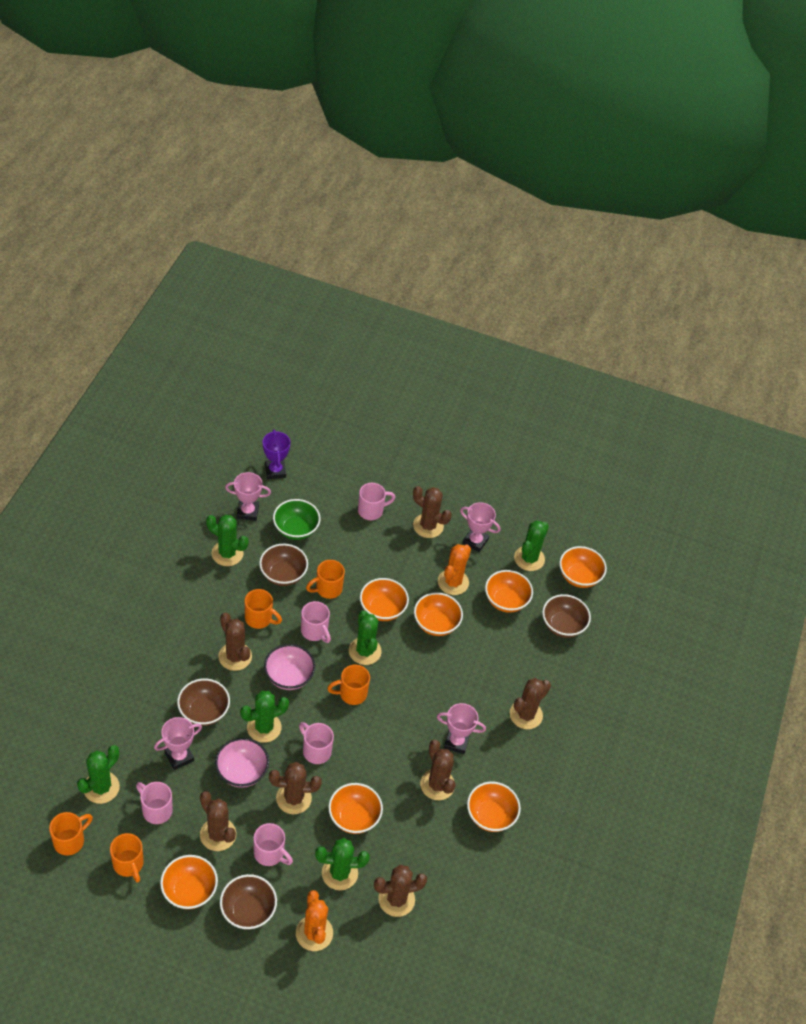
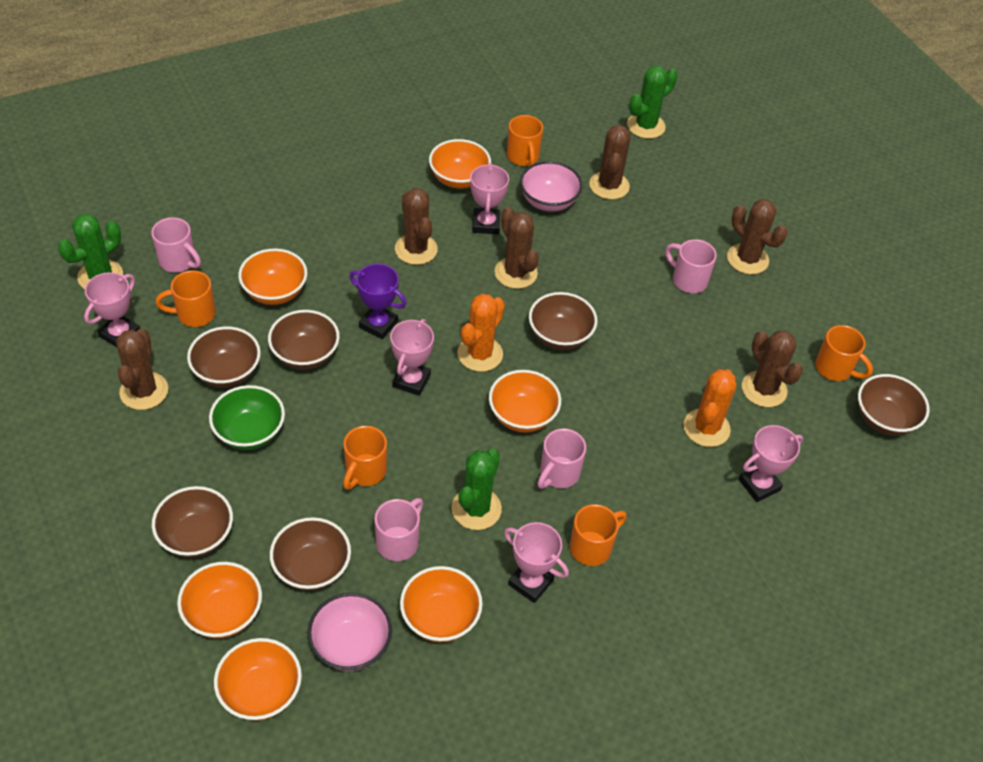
brown bowl: 4 -> 6
brown cactus: 7 -> 6
green cactus: 6 -> 3
orange bowl: 7 -> 6
pink mug: 5 -> 4
pink trophy: 4 -> 5

